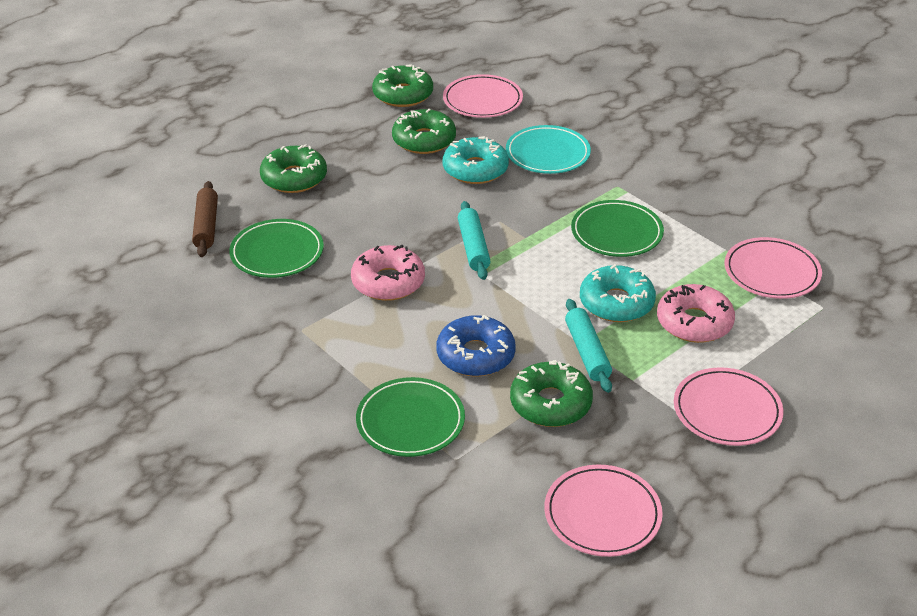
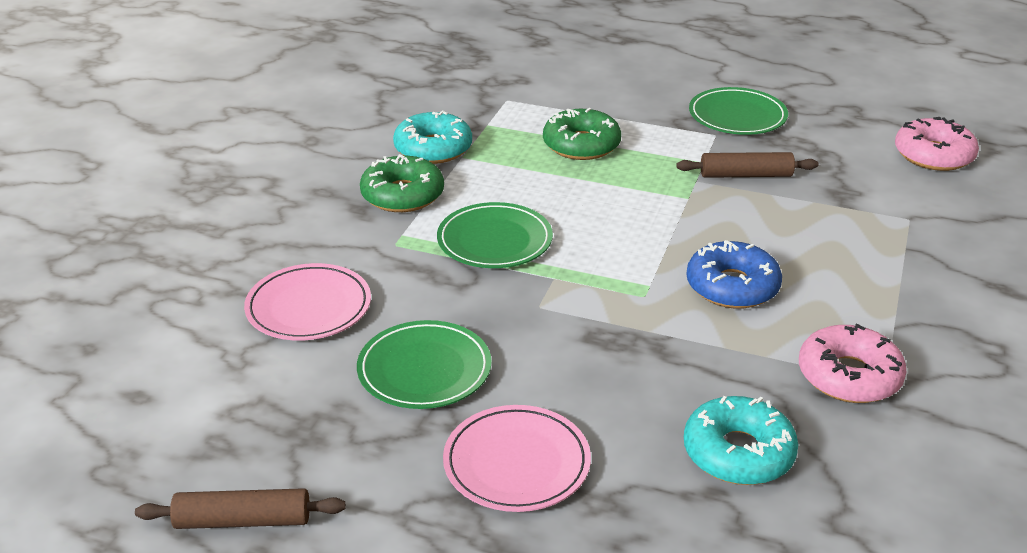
brown rolling pin: 1 -> 2
green donut: 4 -> 2
pink plate: 4 -> 2
turquoise plate: 1 -> 0
turquoise rolling pin: 2 -> 0

